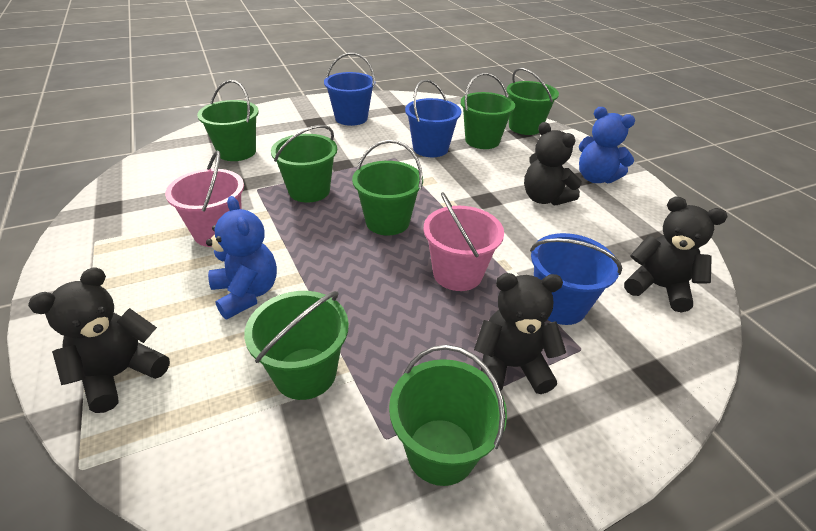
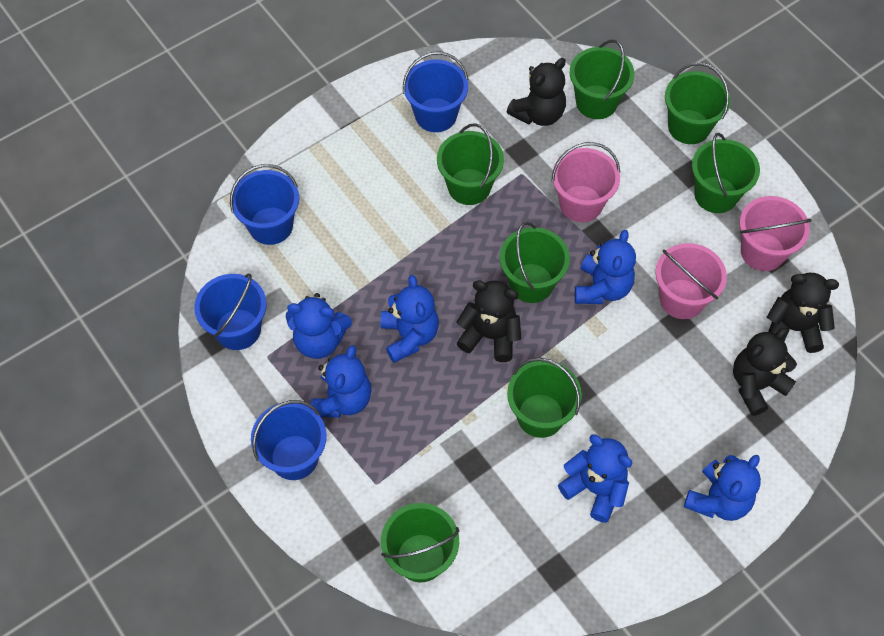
blue bucket: 3 -> 4
blue teddy bear: 2 -> 6
pink bucket: 2 -> 3

